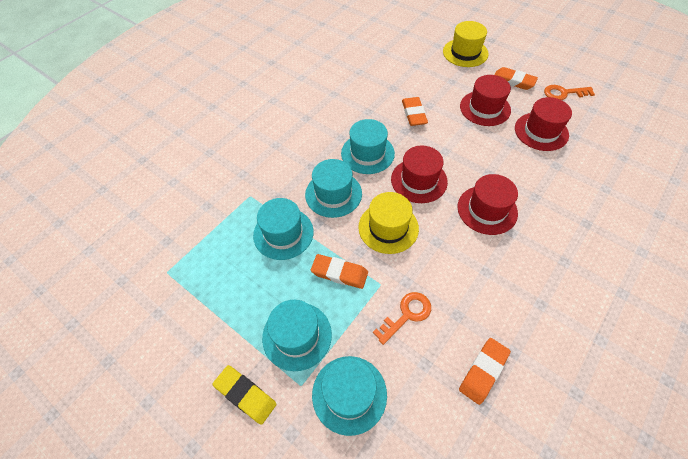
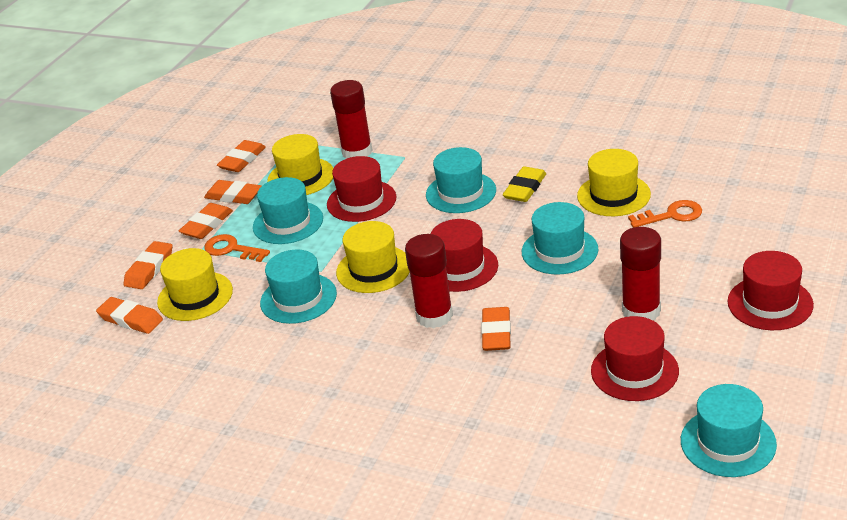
orange eraser: 4 -> 6
red glue stick: 0 -> 3
yellow hat: 2 -> 4

